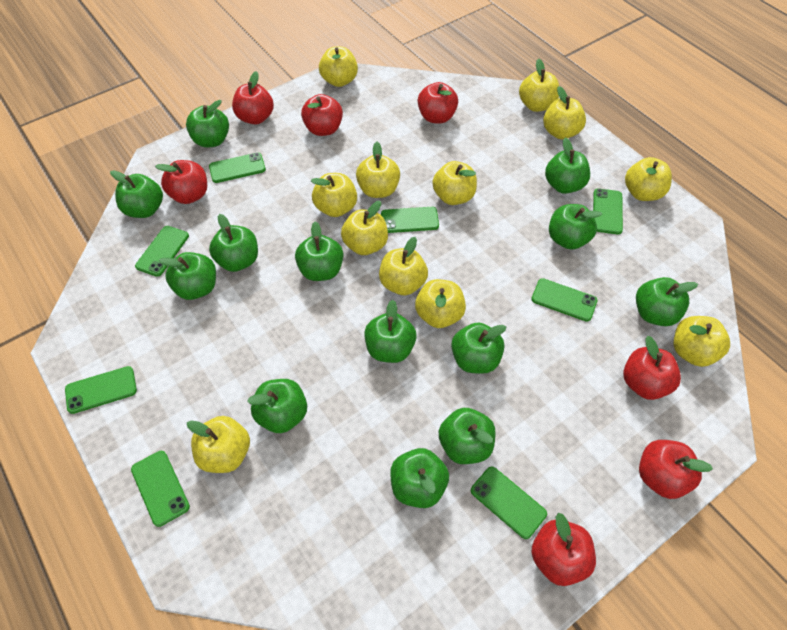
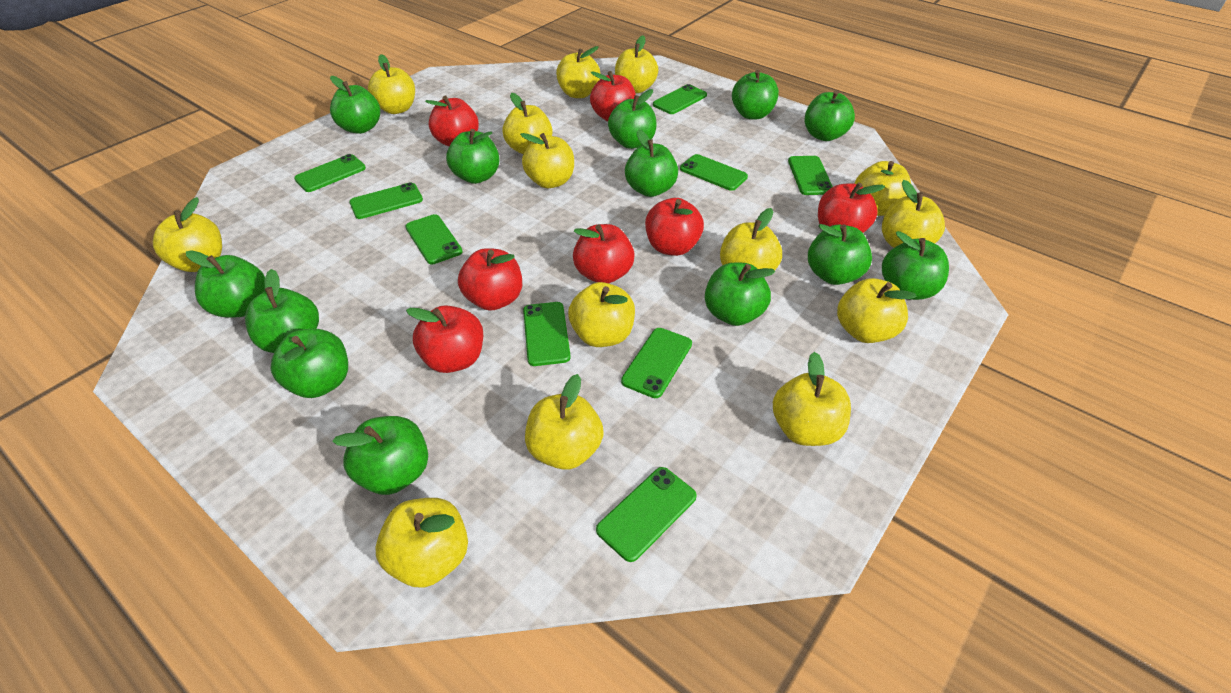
green phone: 8 -> 9
yellow apple: 12 -> 14

